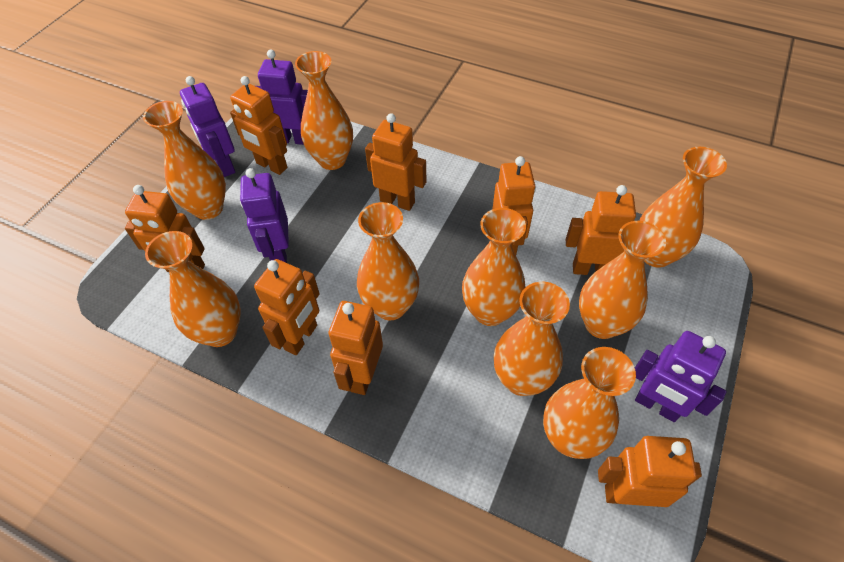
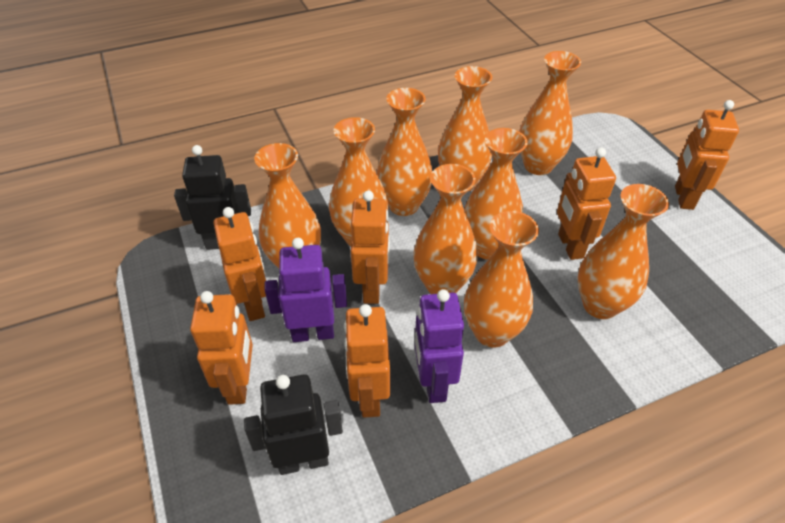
black robot: 0 -> 2
orange robot: 8 -> 6
purple robot: 4 -> 2

